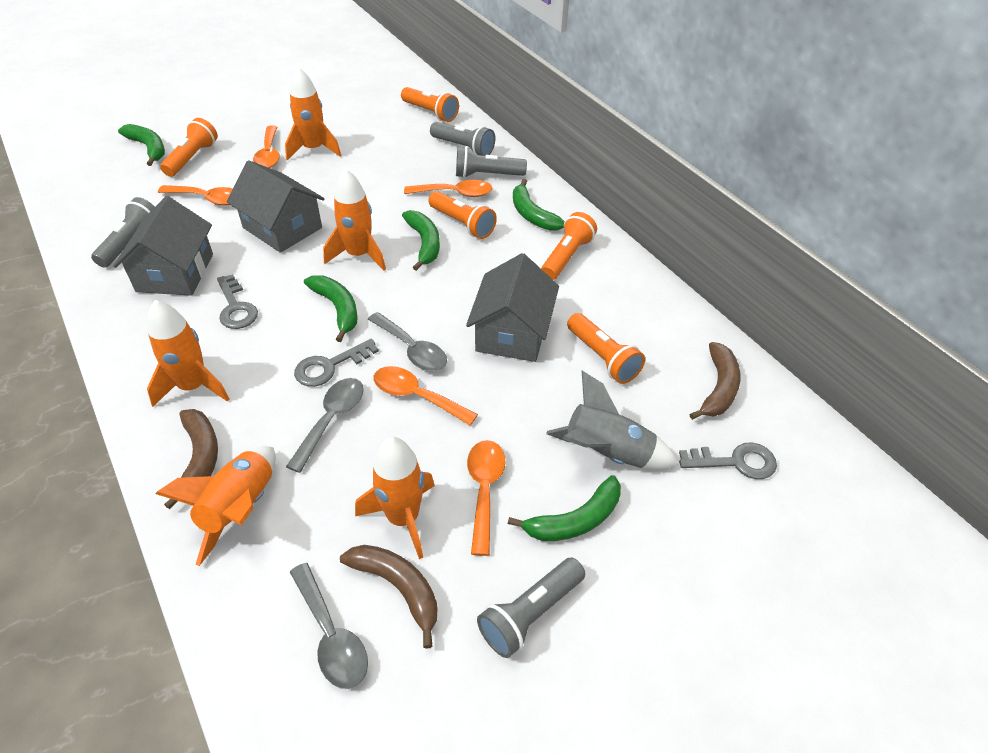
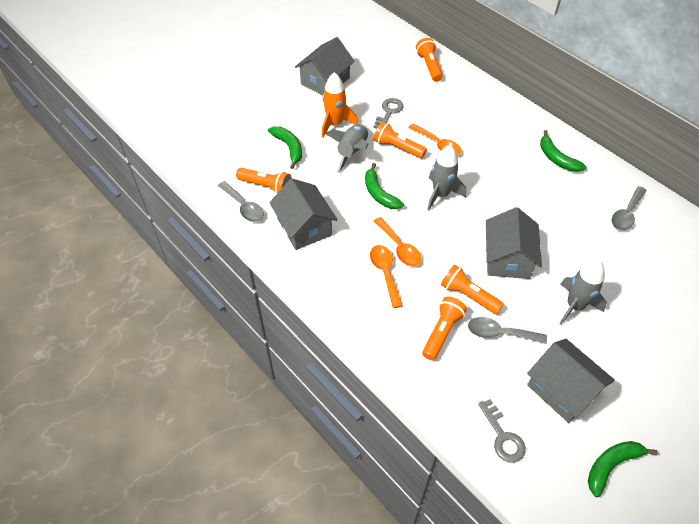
brown banana: 3 -> 0
green banana: 5 -> 4
grey flashlight: 4 -> 0
grey house: 3 -> 4
grey key: 3 -> 2
grey rocket: 1 -> 3
orange rocket: 5 -> 1
orange spoon: 5 -> 3

